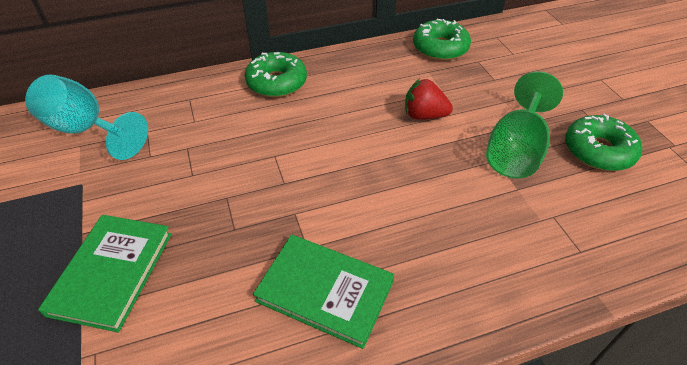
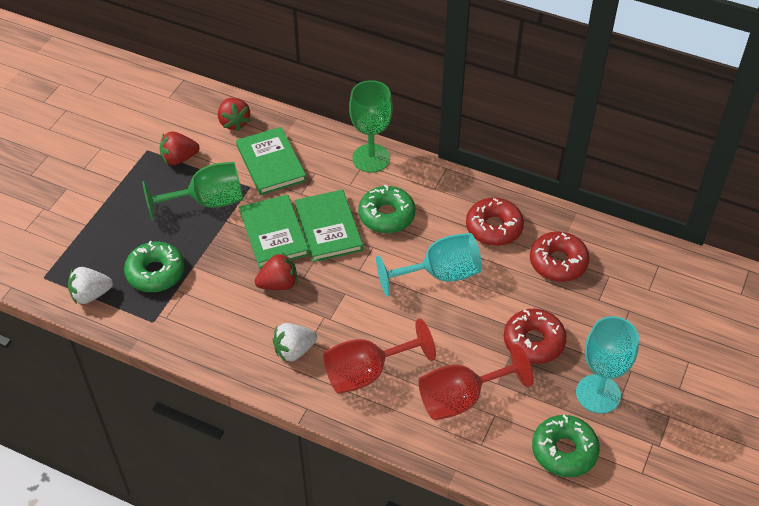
green book: 2 -> 3
green goblet: 1 -> 2
red donut: 0 -> 3
red goblet: 0 -> 2
red strawberry: 1 -> 3
turquoise goblet: 1 -> 2
white strawberry: 0 -> 2

